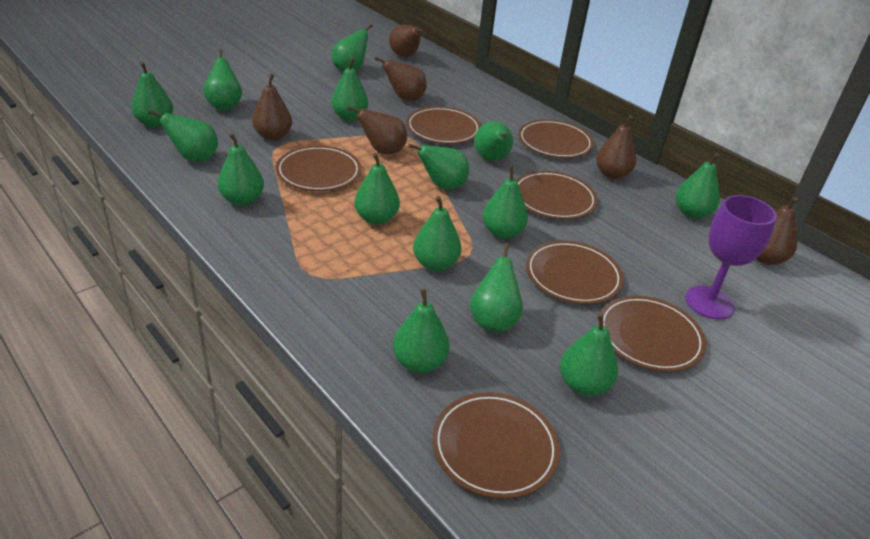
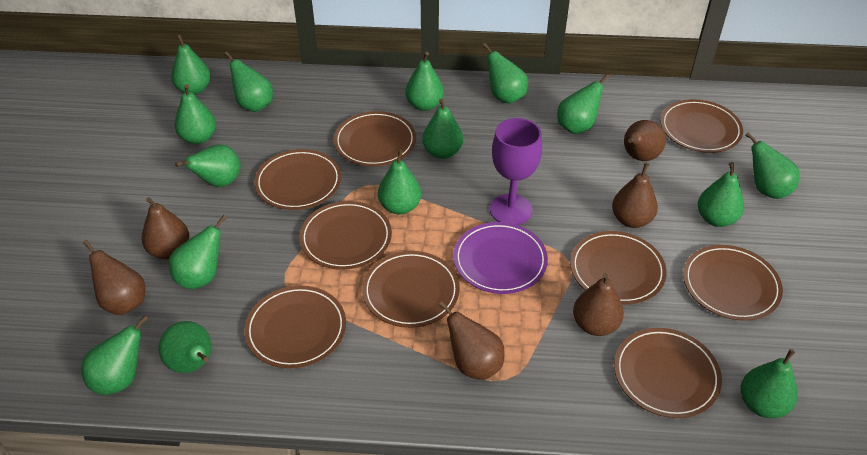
brown plate: 7 -> 9
purple plate: 0 -> 1

